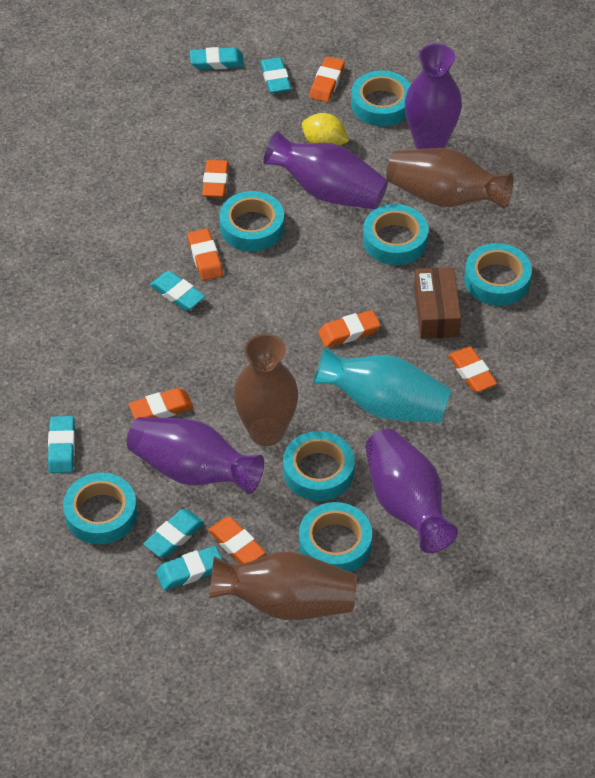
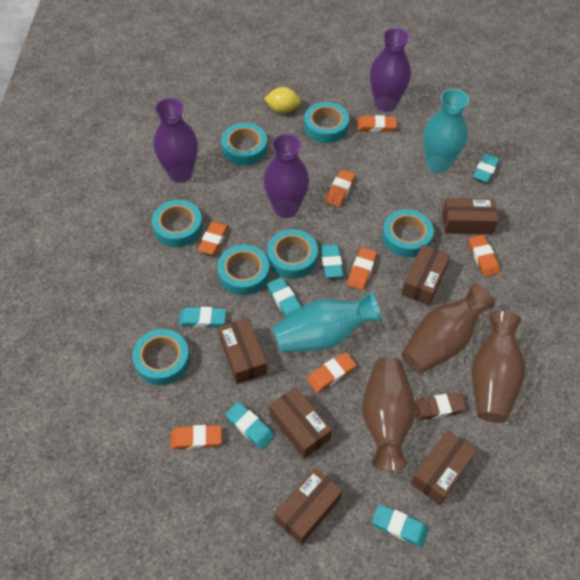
brown box: 1 -> 6
brown eraser: 0 -> 1
purple vase: 4 -> 3
turquoise vase: 1 -> 2

